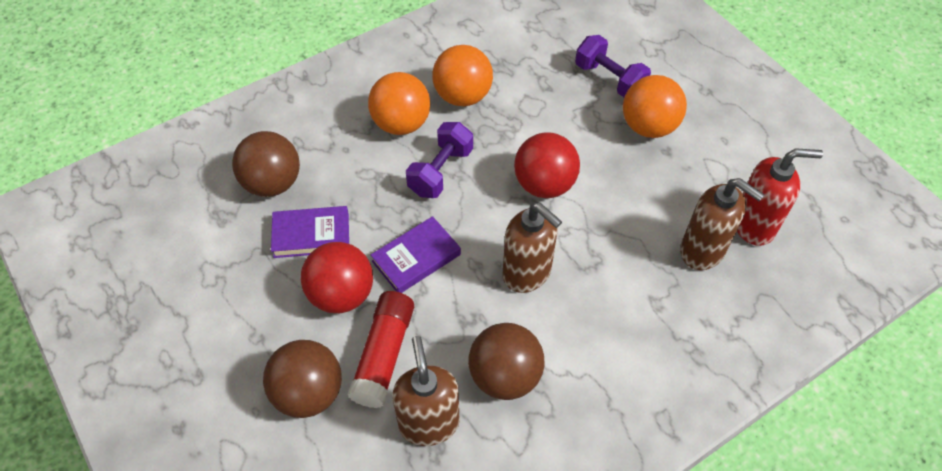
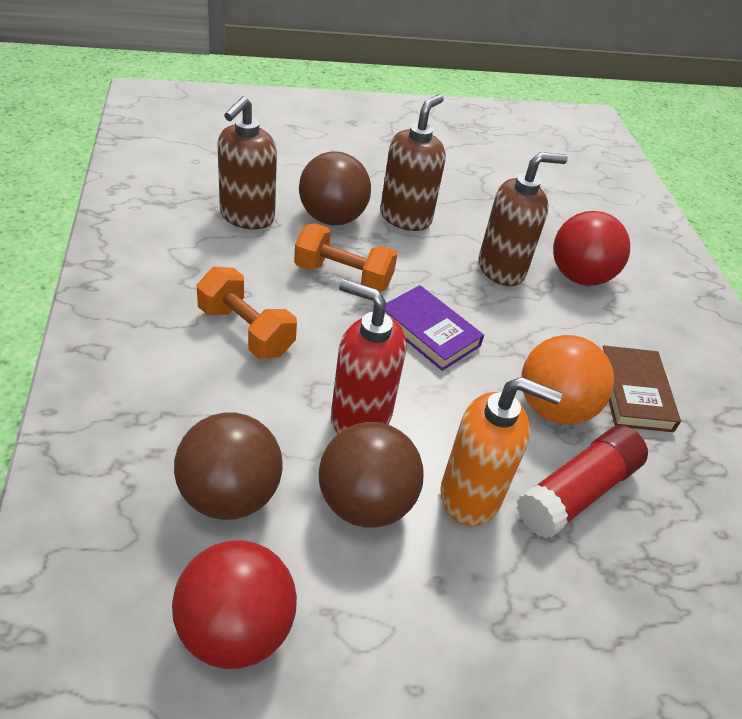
brown book: 0 -> 1
orange ball: 3 -> 1
orange dumbbell: 0 -> 2
orange soap dispenser: 0 -> 1
purple book: 2 -> 1
purple dumbbell: 2 -> 0

